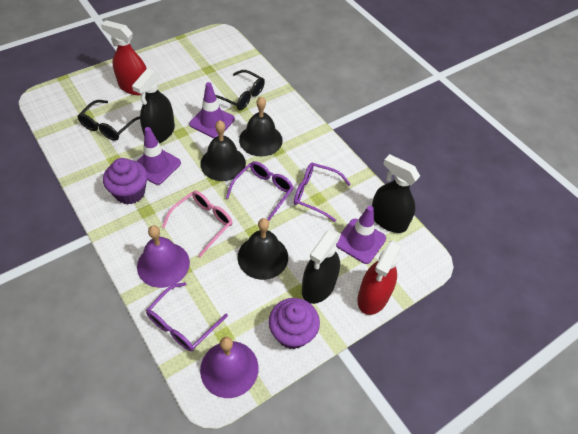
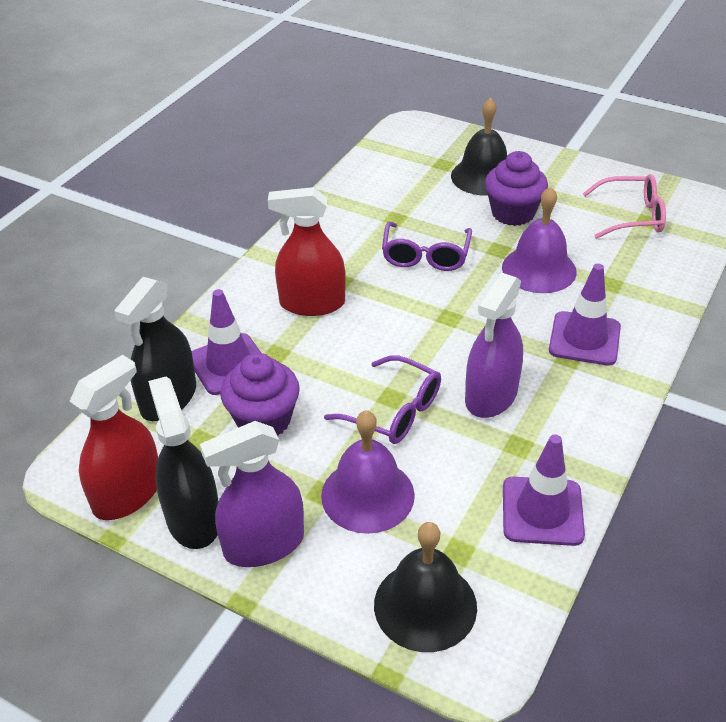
black bell: 3 -> 2
black glasses: 2 -> 0
black spray bottle: 3 -> 2
purple glasses: 3 -> 2
purple spray bottle: 0 -> 2

